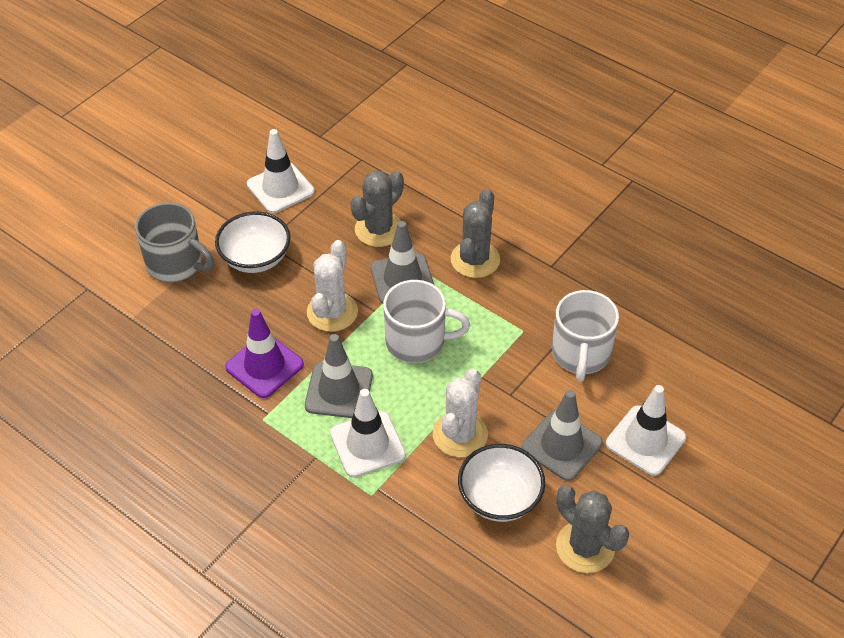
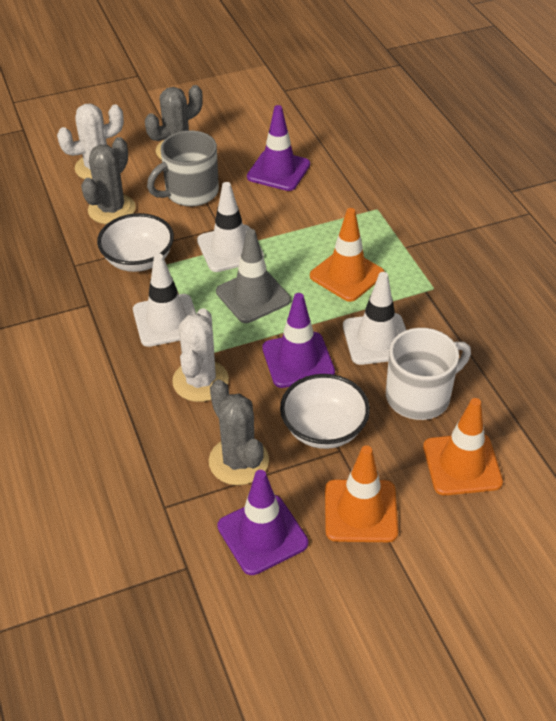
grey traffic cone: 3 -> 1
orange traffic cone: 0 -> 3
purple traffic cone: 1 -> 3
white mug: 2 -> 1

